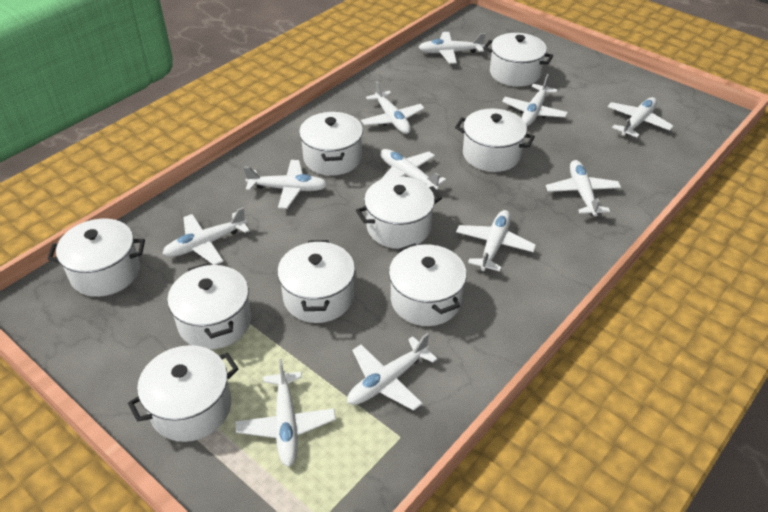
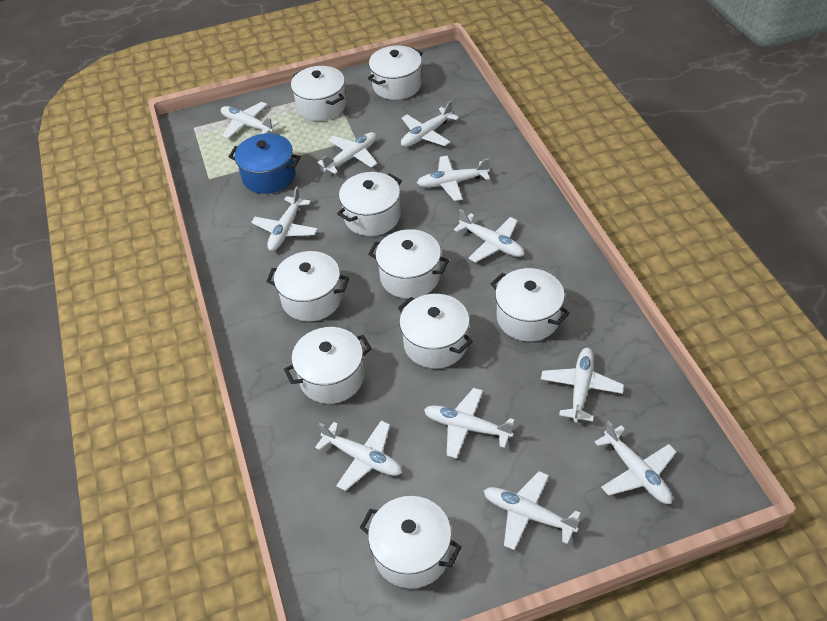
blue pot: 0 -> 1

